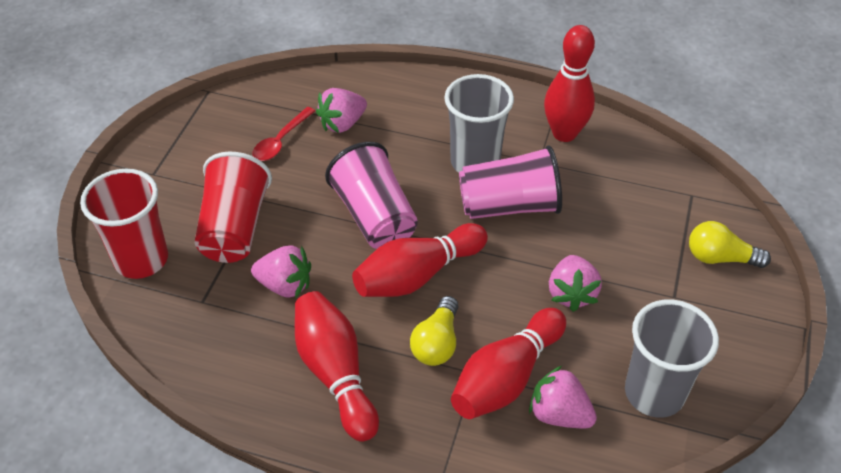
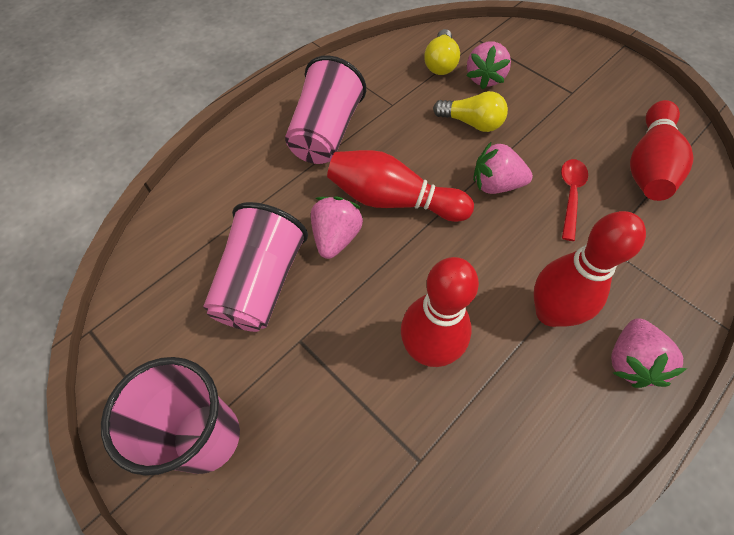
grey cup: 2 -> 0
pink cup: 2 -> 3
red cup: 2 -> 0

